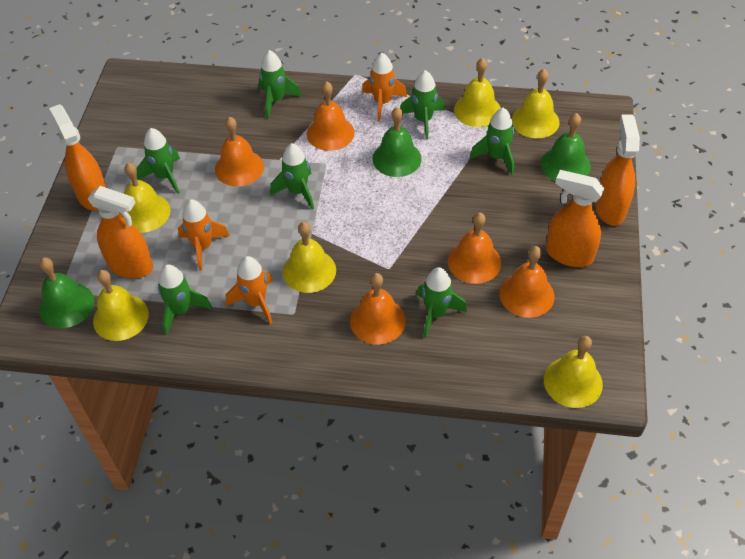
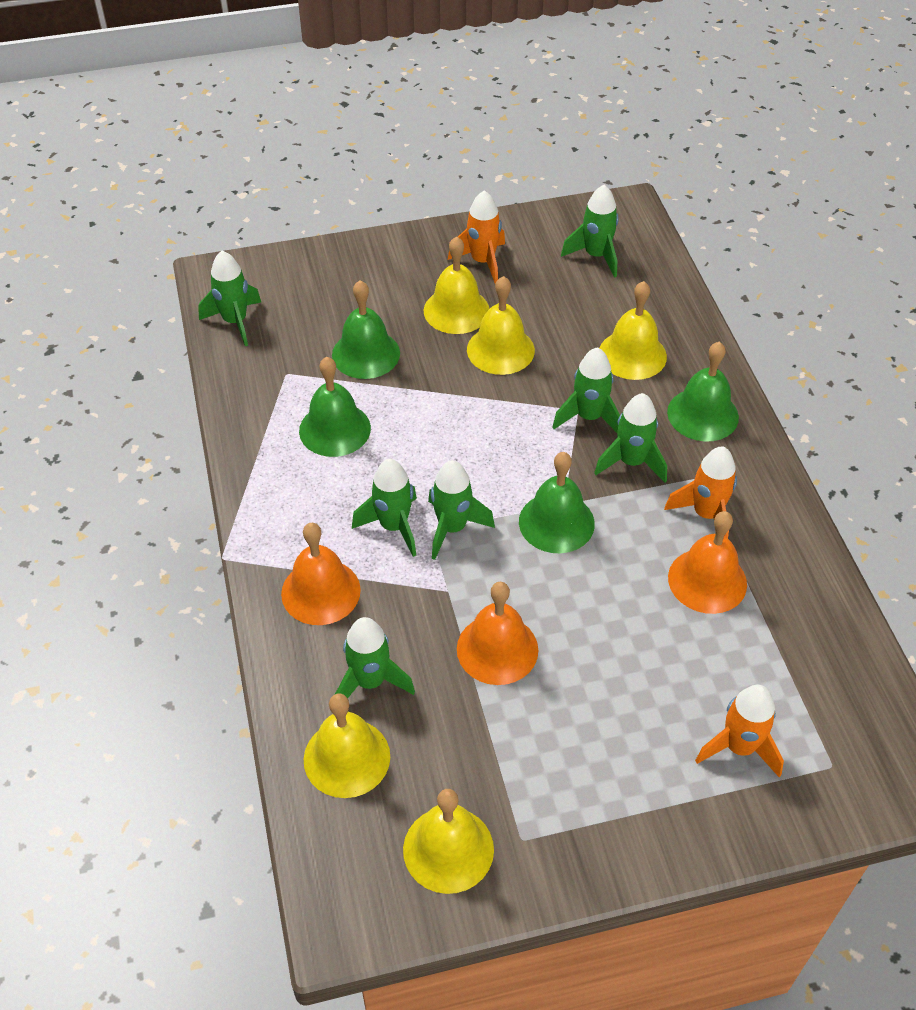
green bell: 3 -> 4
orange bell: 5 -> 3
orange spray bottle: 4 -> 0
yellow bell: 6 -> 5

